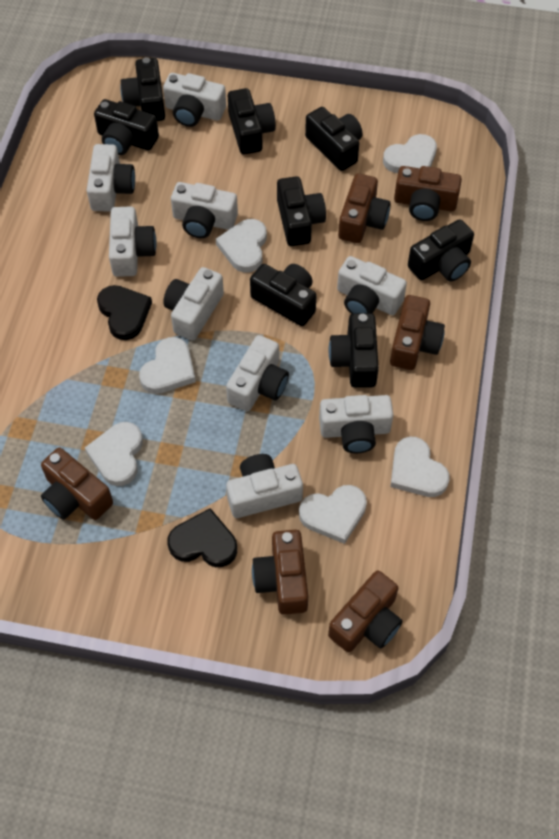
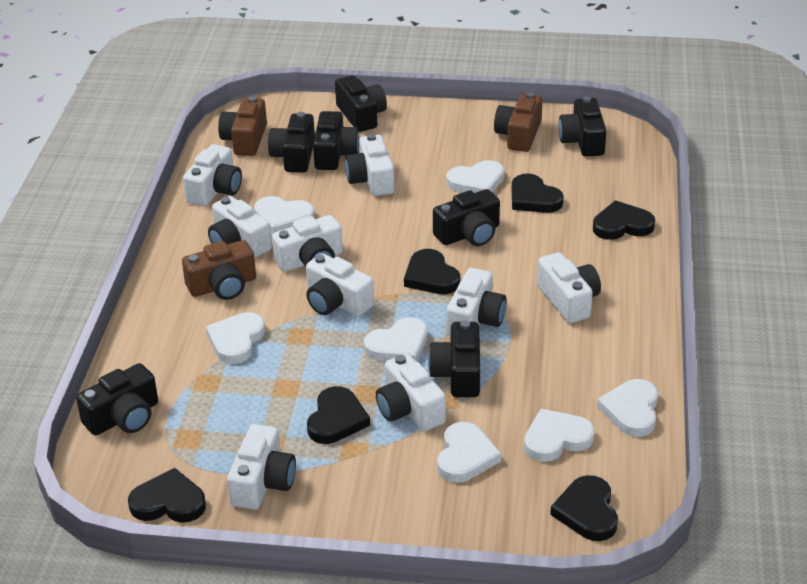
black camera: 8 -> 7
black heart: 2 -> 6
brown camera: 6 -> 3
white heart: 6 -> 7

